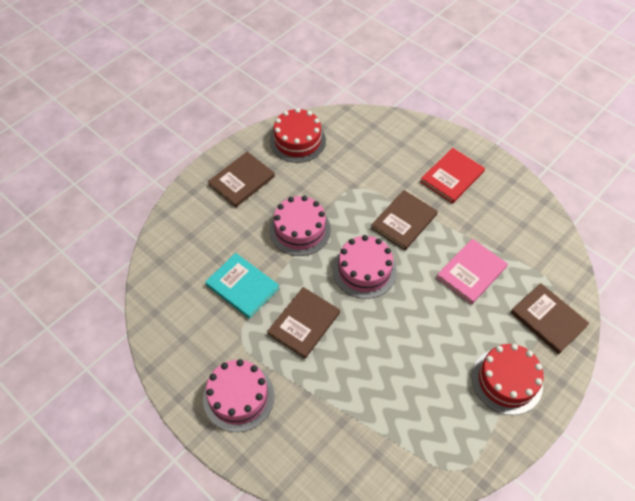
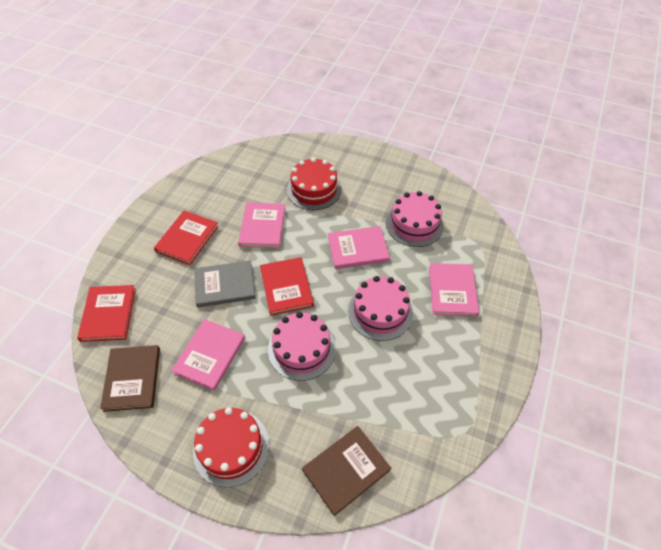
brown book: 4 -> 2
grey book: 0 -> 1
pink book: 1 -> 4
red book: 1 -> 3
turquoise book: 1 -> 0

